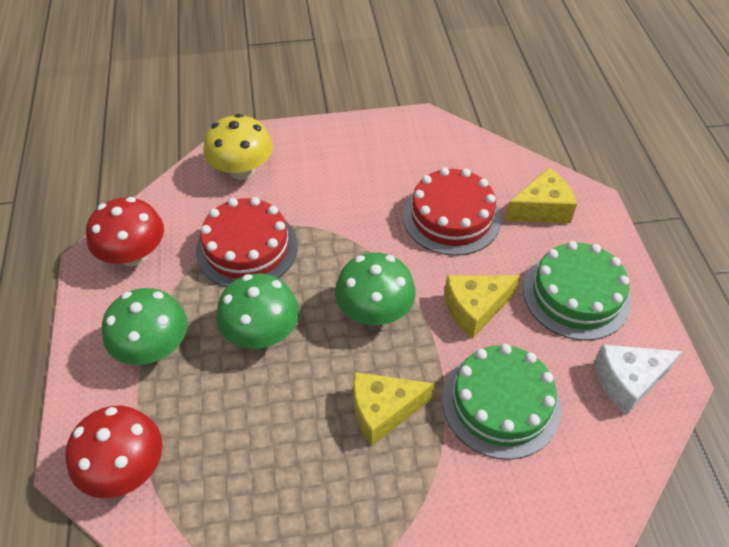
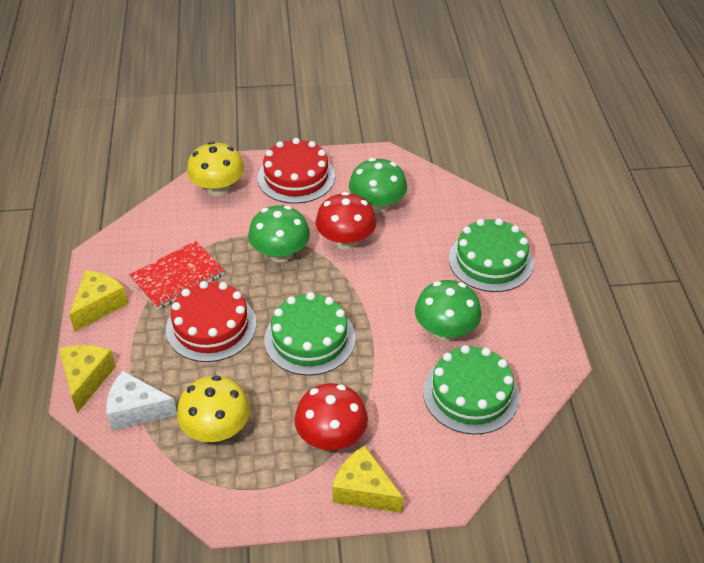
green cake: 2 -> 3
red notebook: 0 -> 1
yellow mushroom: 1 -> 2

